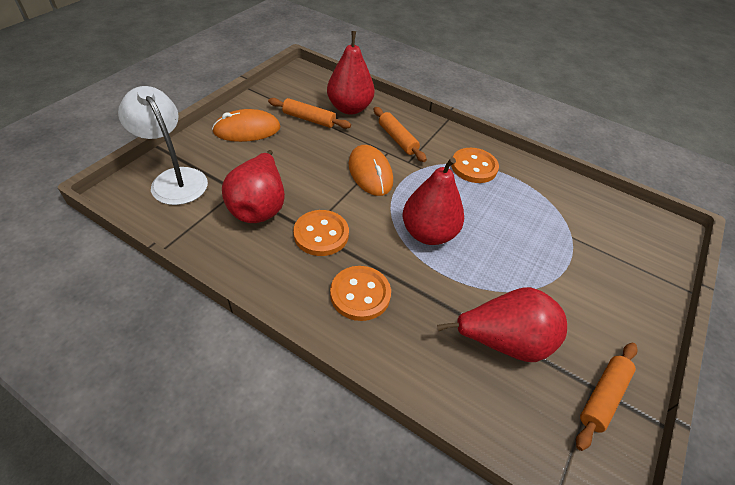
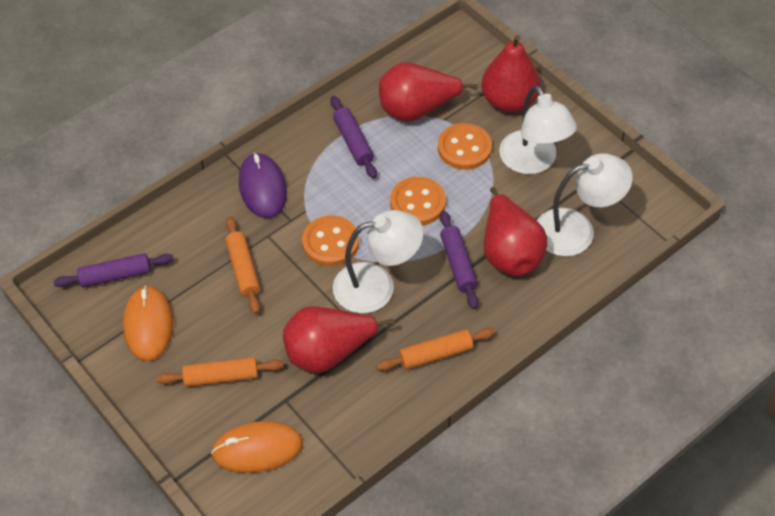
purple mouse: 0 -> 1
purple rolling pin: 0 -> 3
white lamp: 1 -> 3

